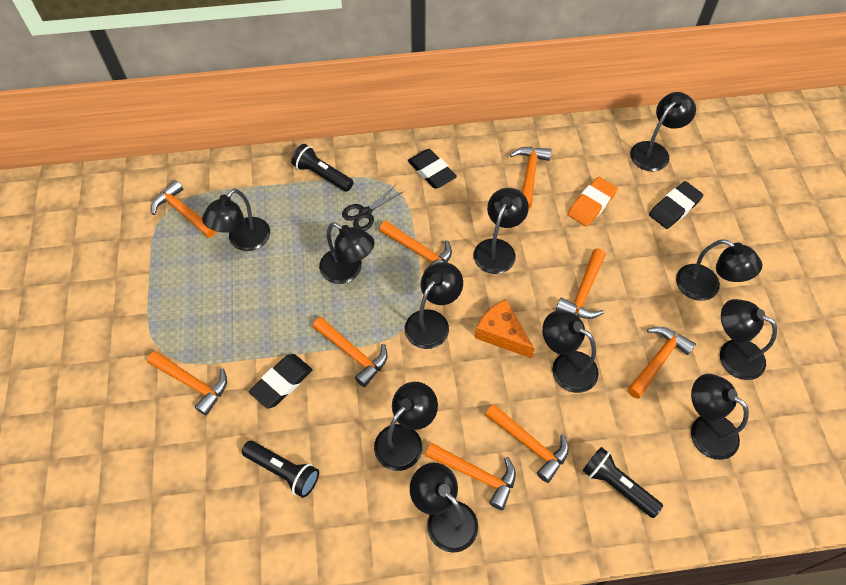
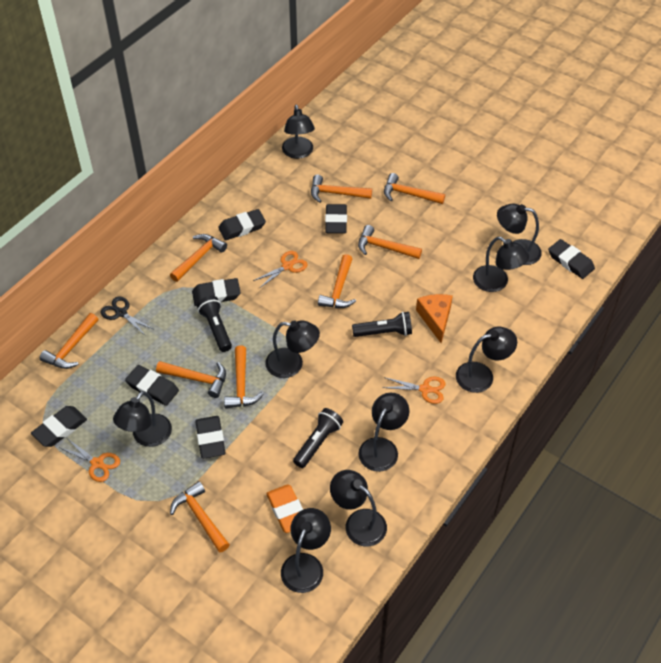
black eraser: 3 -> 7
black lamp: 11 -> 9
orange scissors: 0 -> 3

